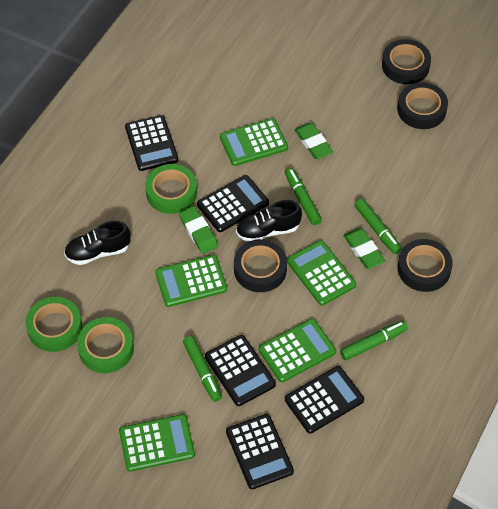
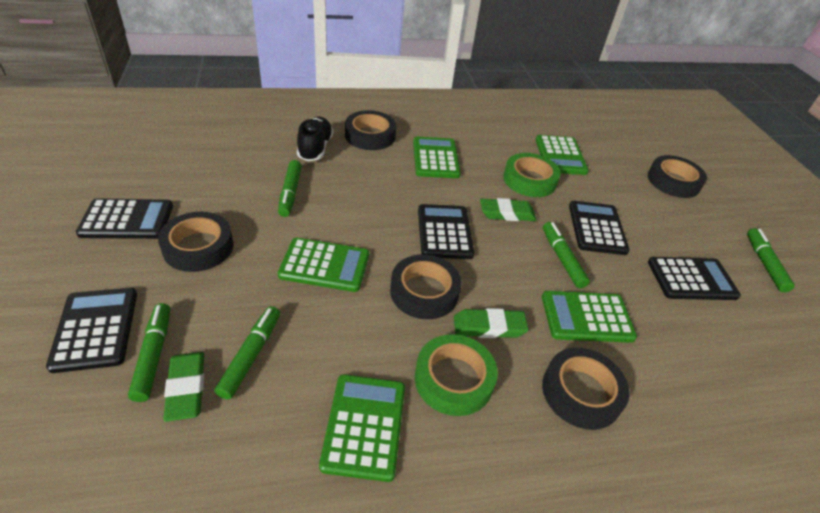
black shoe: 2 -> 1
black tape: 4 -> 5
green marker: 4 -> 5
green tape: 3 -> 2

